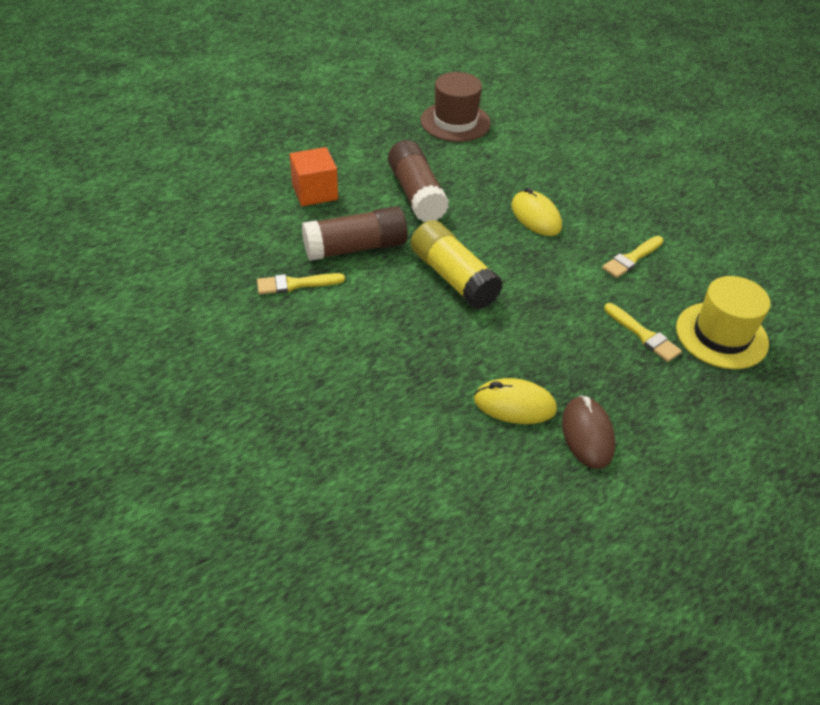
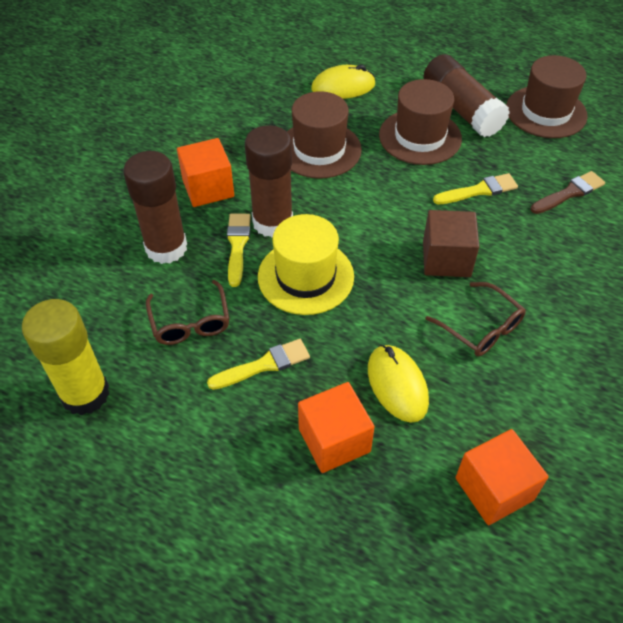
brown brush: 0 -> 1
brown cube: 0 -> 1
brown glasses: 0 -> 2
brown glue stick: 2 -> 3
brown hat: 1 -> 3
brown mouse: 1 -> 0
orange cube: 1 -> 3

